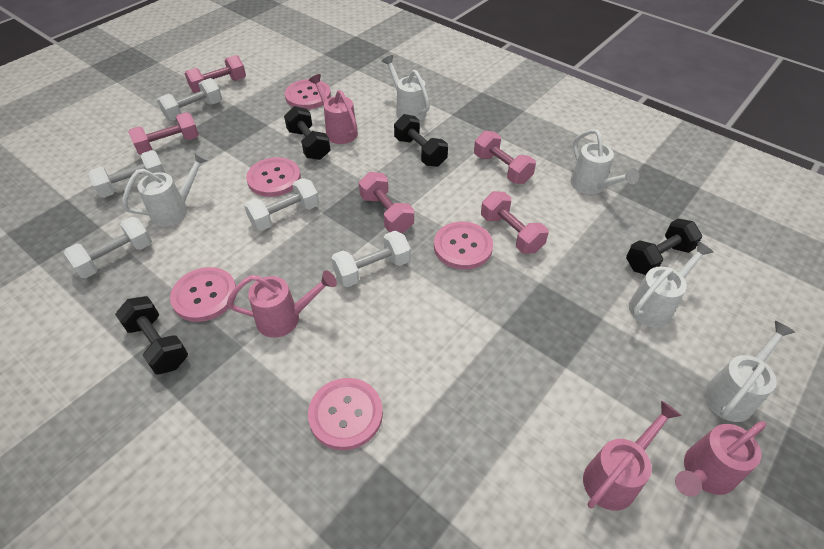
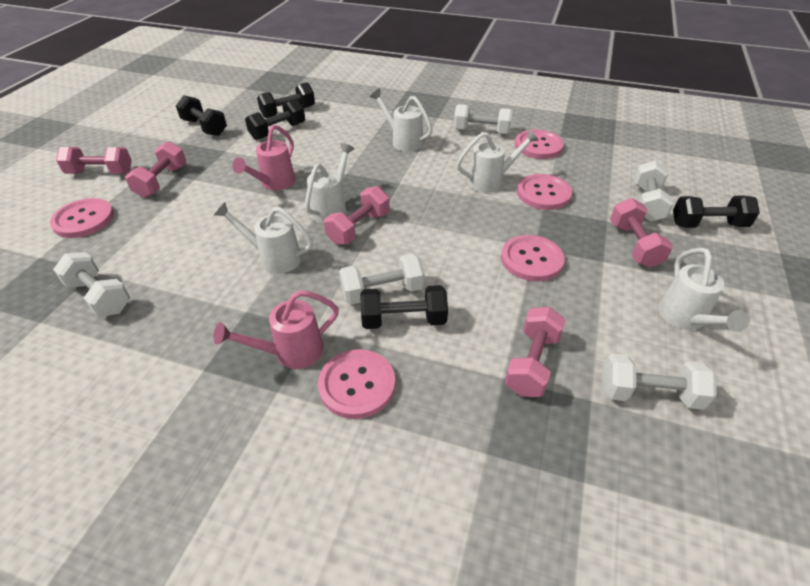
black dumbbell: 4 -> 5
pink watering can: 4 -> 2

